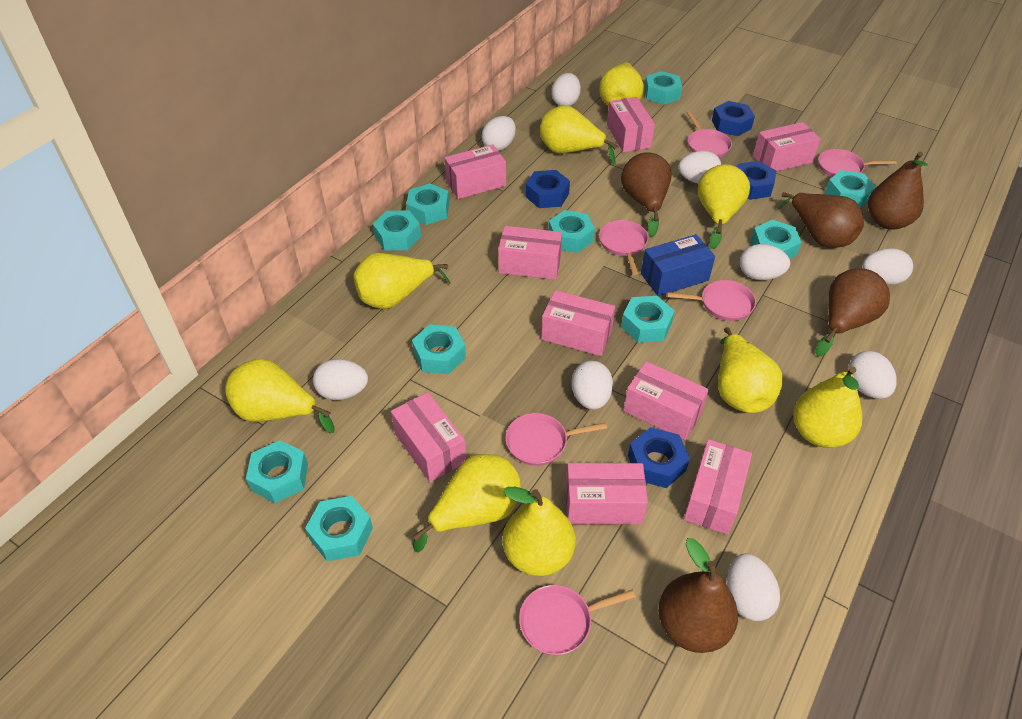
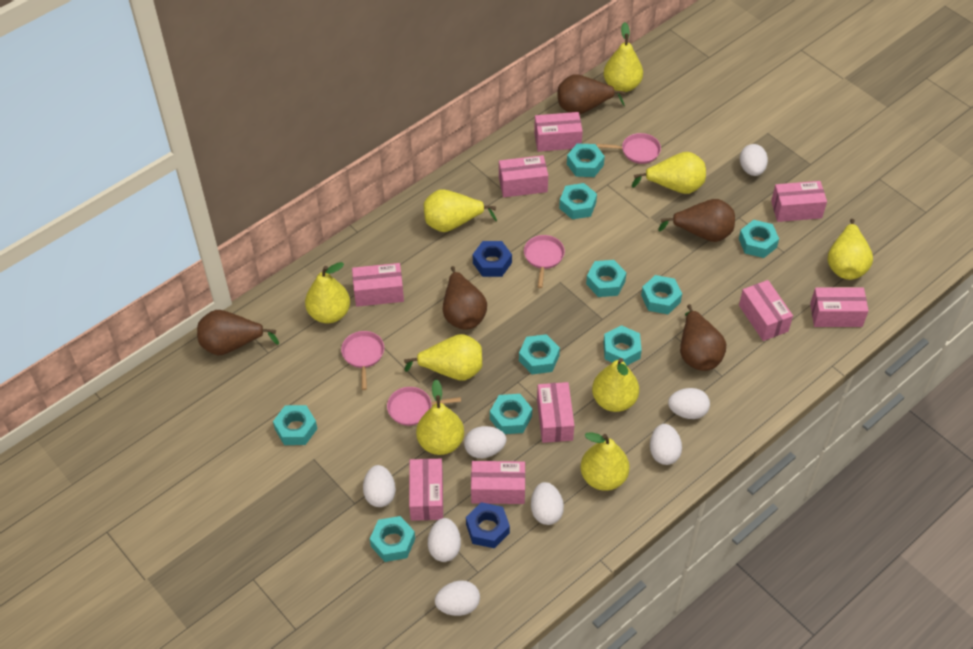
blue box: 1 -> 0
blue nut: 4 -> 2
pink pan: 6 -> 4
white egg: 9 -> 8

